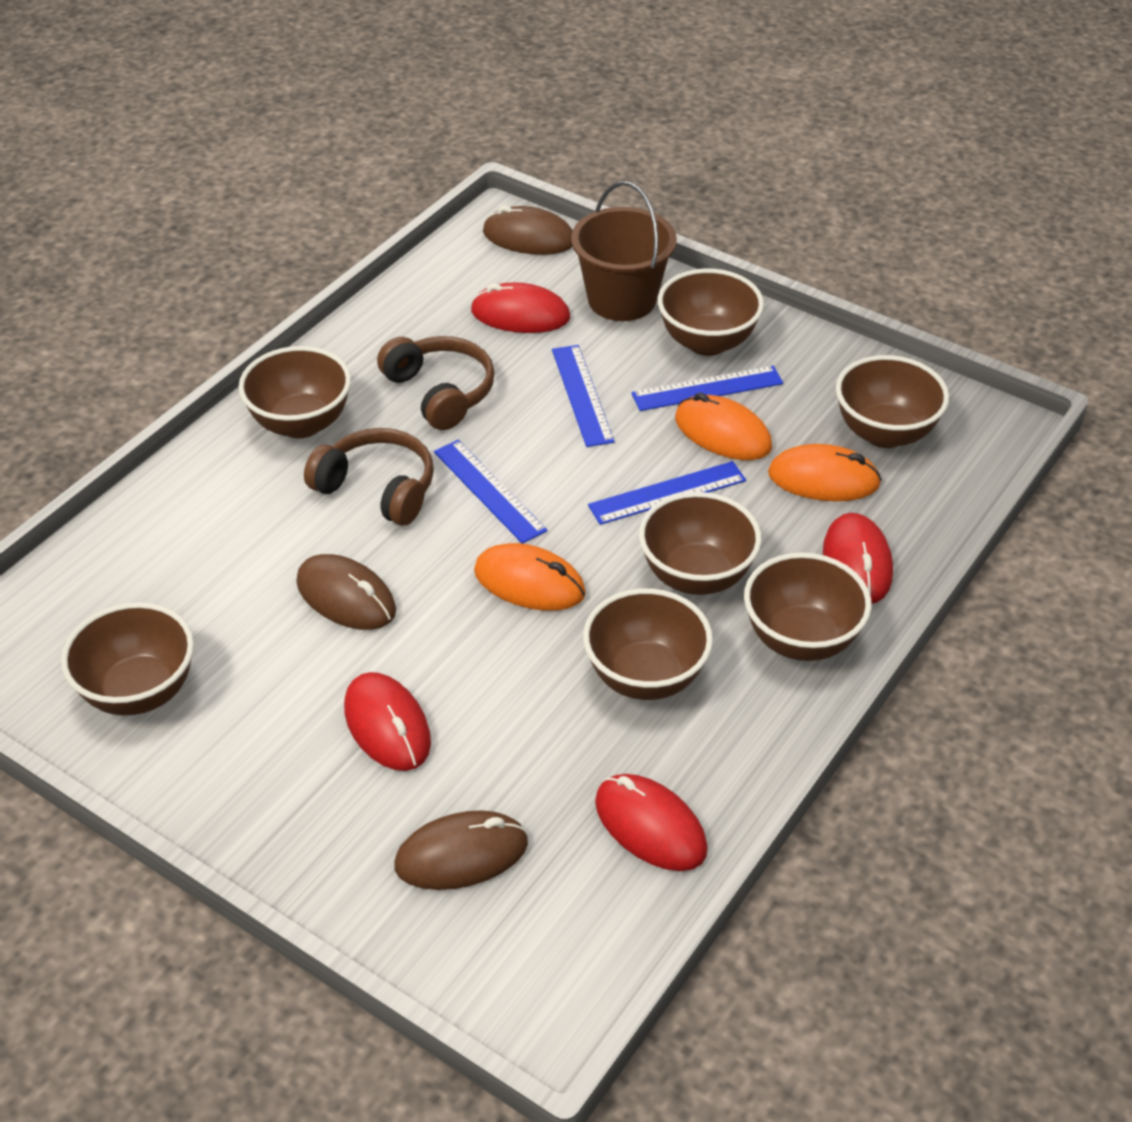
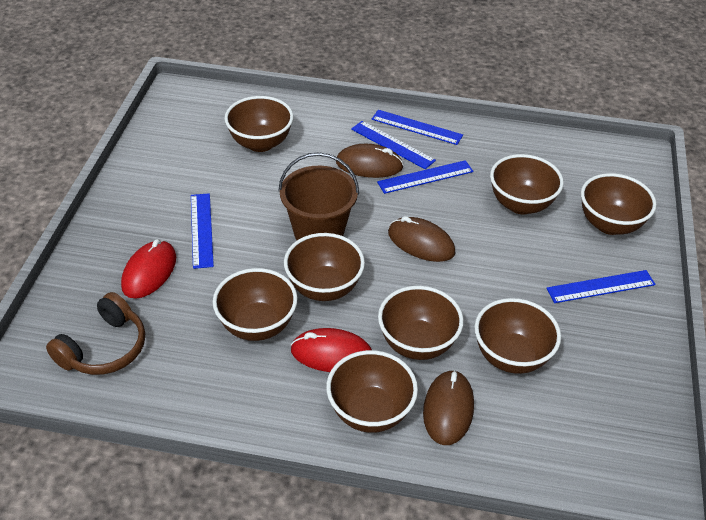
blue ruler: 4 -> 5
brown bowl: 7 -> 8
brown headphones: 2 -> 1
orange mouse: 3 -> 0
red mouse: 4 -> 2

